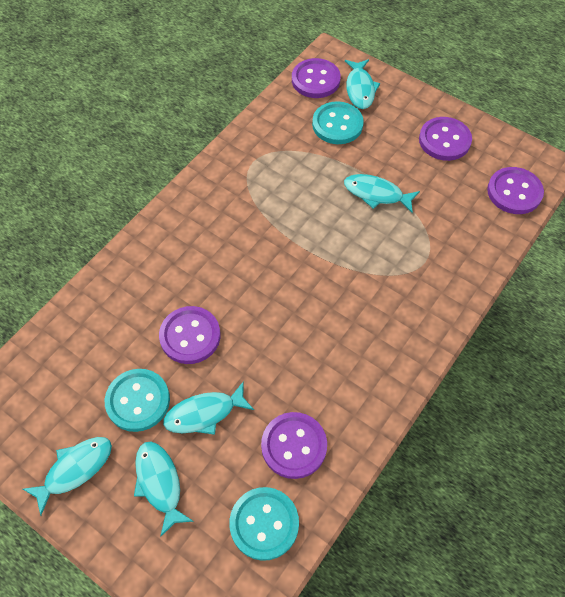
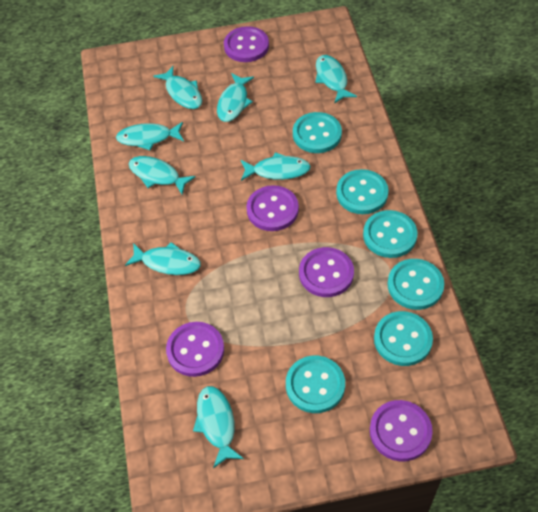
turquoise button: 3 -> 6
turquoise fish: 5 -> 8

